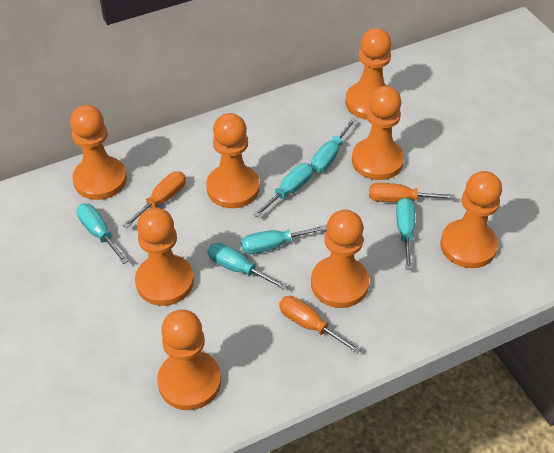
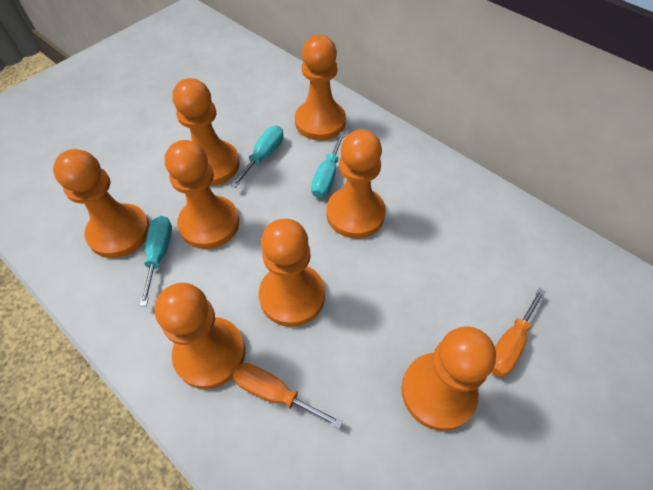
orange screwdriver: 3 -> 2
turquoise screwdriver: 6 -> 3

